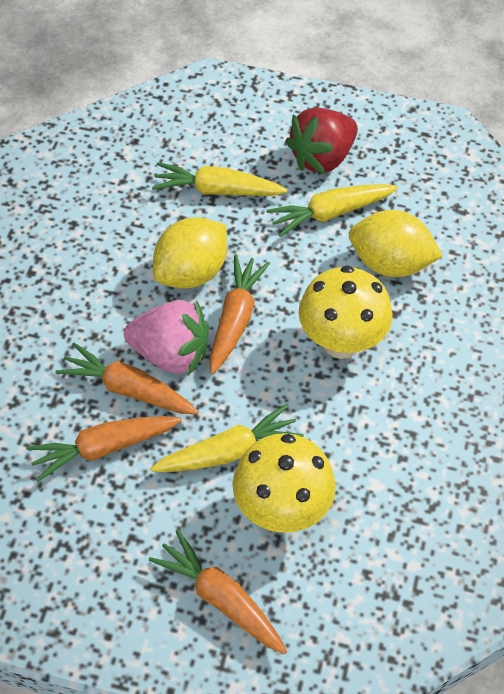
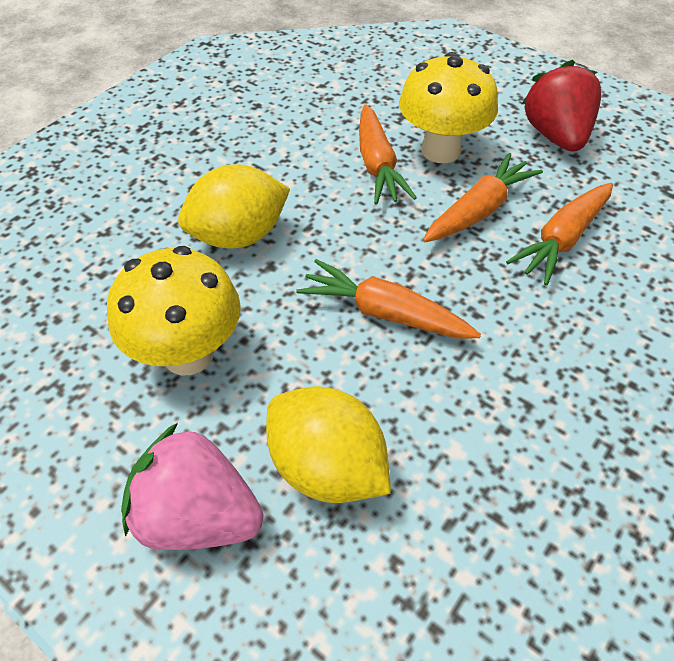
yellow carrot: 3 -> 0

